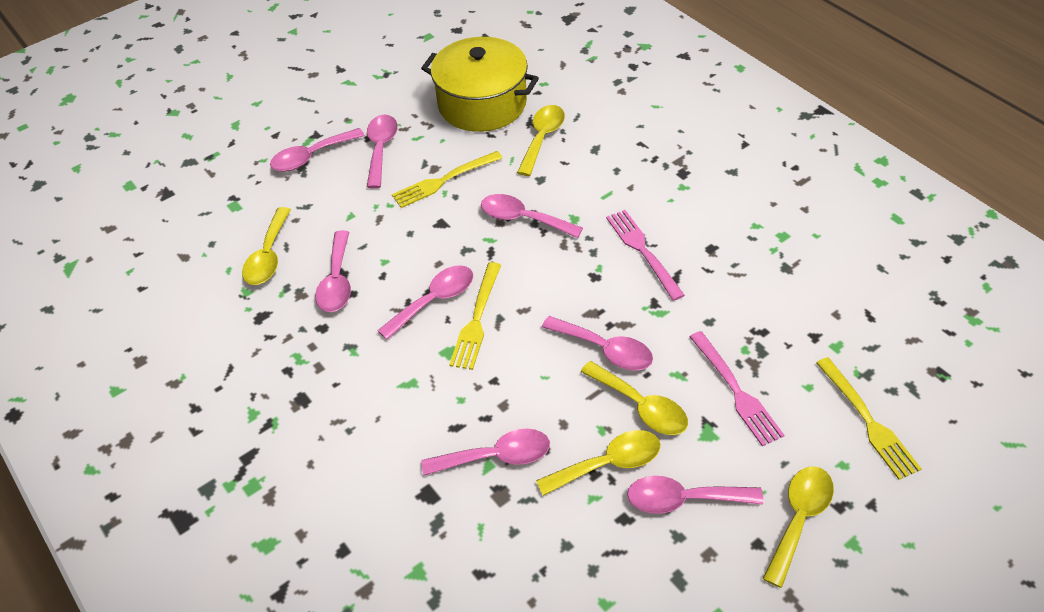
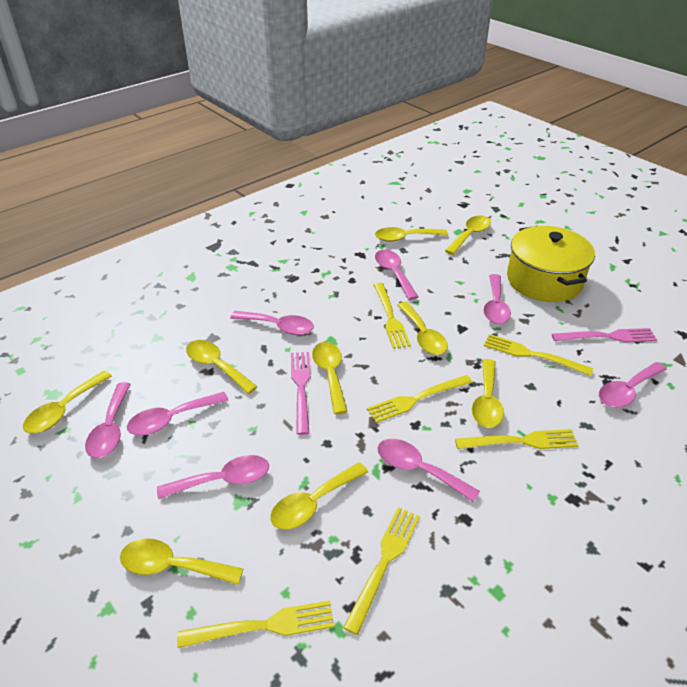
yellow fork: 3 -> 6
yellow spoon: 5 -> 9

